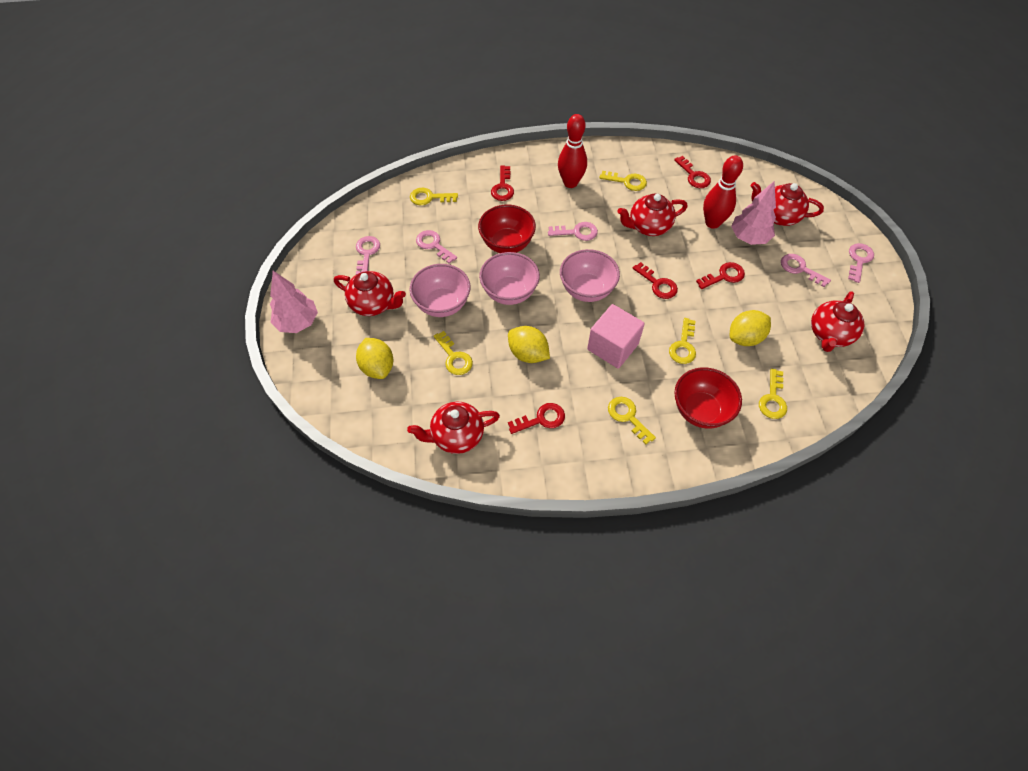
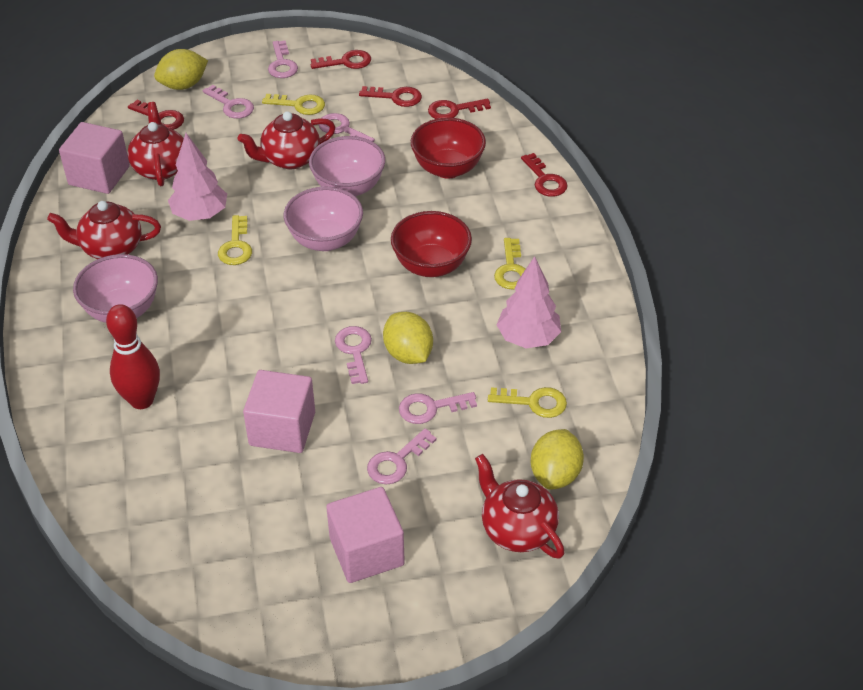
pink cube: 1 -> 3
pink key: 5 -> 6
red bowling pin: 2 -> 1
red teapot: 5 -> 4
yellow key: 6 -> 4

